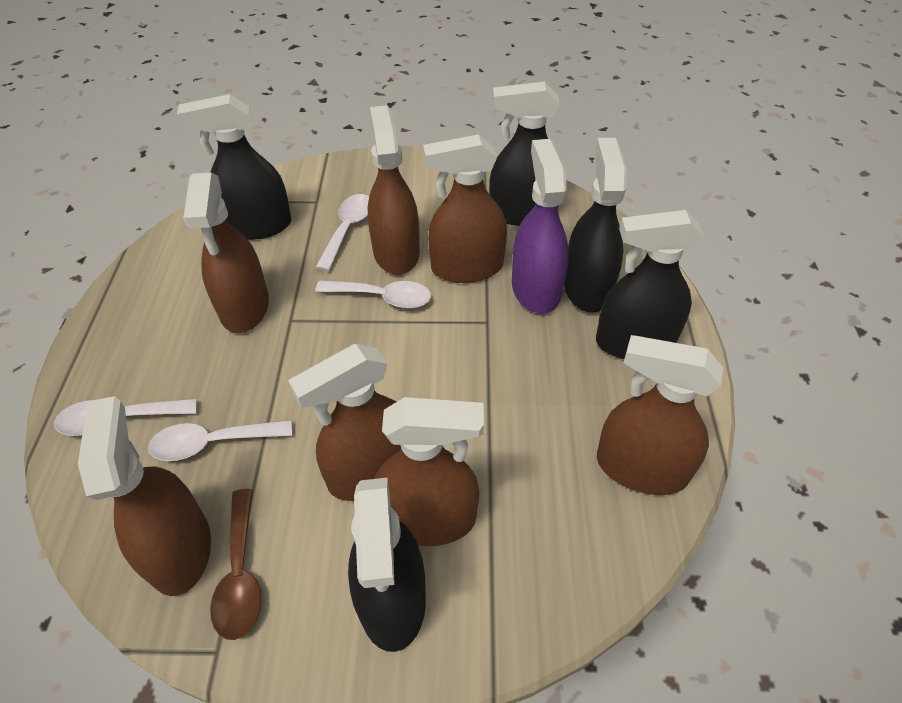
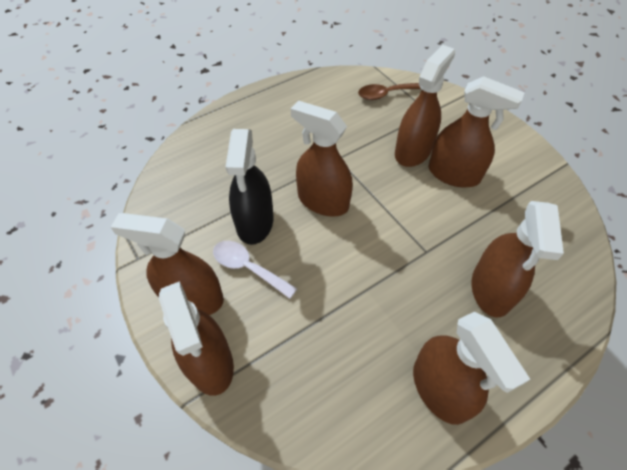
black spray bottle: 5 -> 1
purple spray bottle: 1 -> 0
white spoon: 4 -> 1

